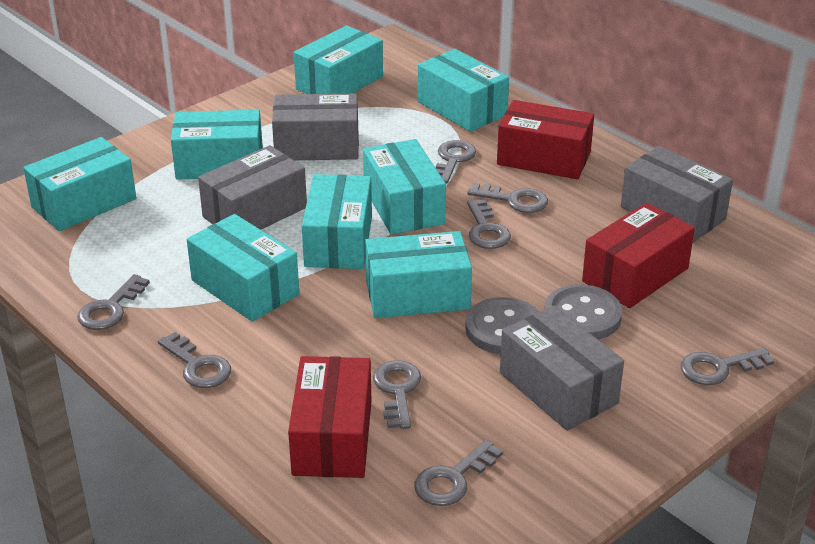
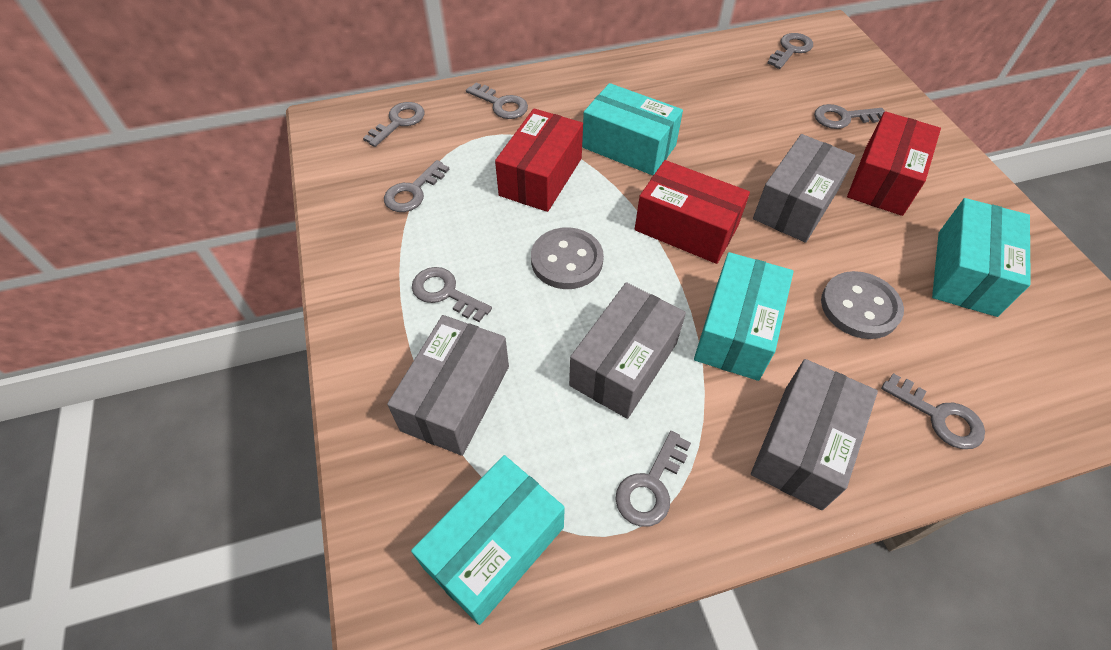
turquoise box: 8 -> 4

